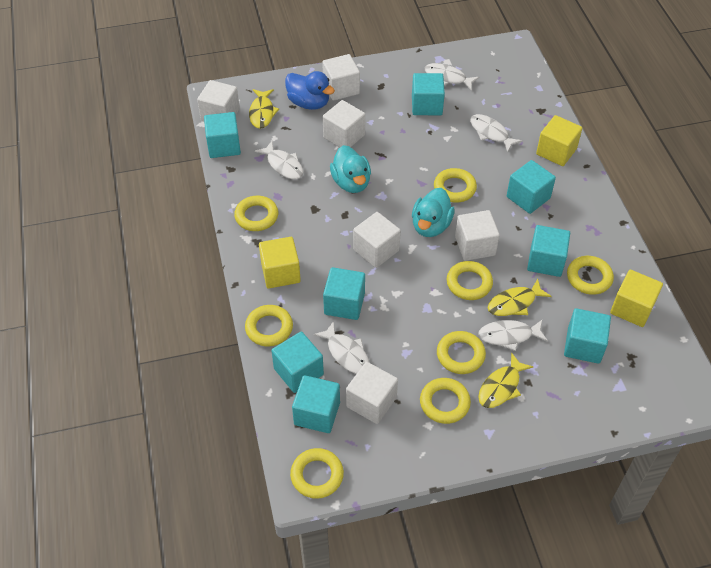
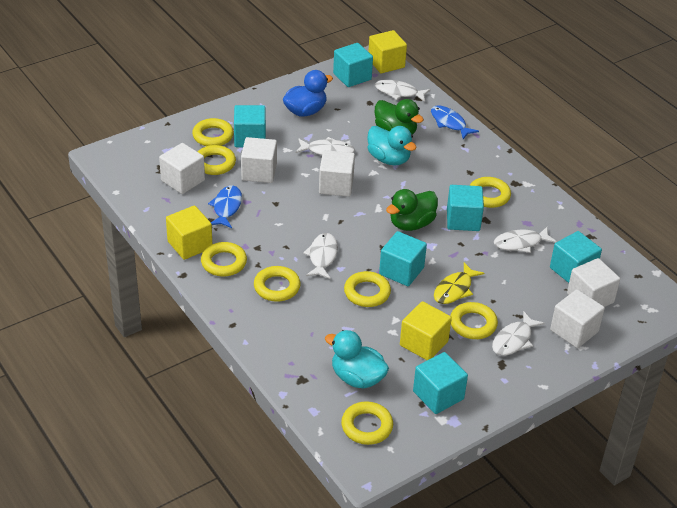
blue fish: 0 -> 2
green duck: 0 -> 2
turquoise cube: 8 -> 6
white cube: 6 -> 5
yellow fish: 3 -> 1

